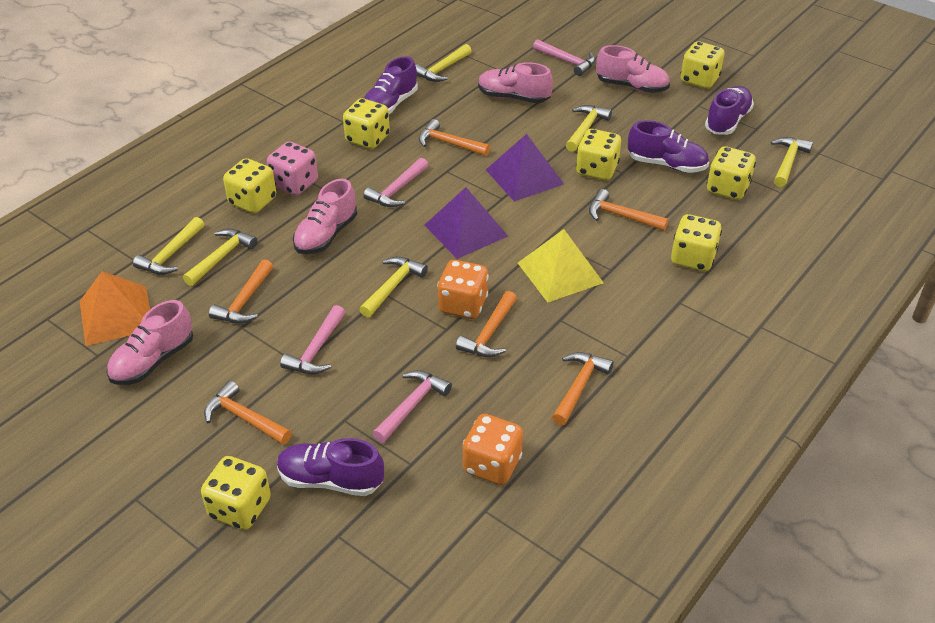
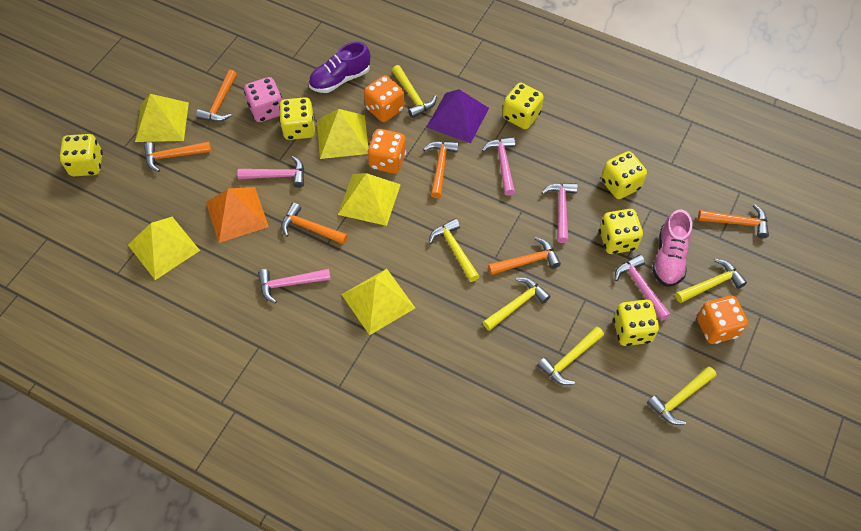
orange dice: 2 -> 3
pink hammer: 4 -> 5
pink shoe: 4 -> 1
purple pyramid: 2 -> 1
purple shoe: 4 -> 1
yellow dice: 7 -> 6
yellow pyramid: 1 -> 5

